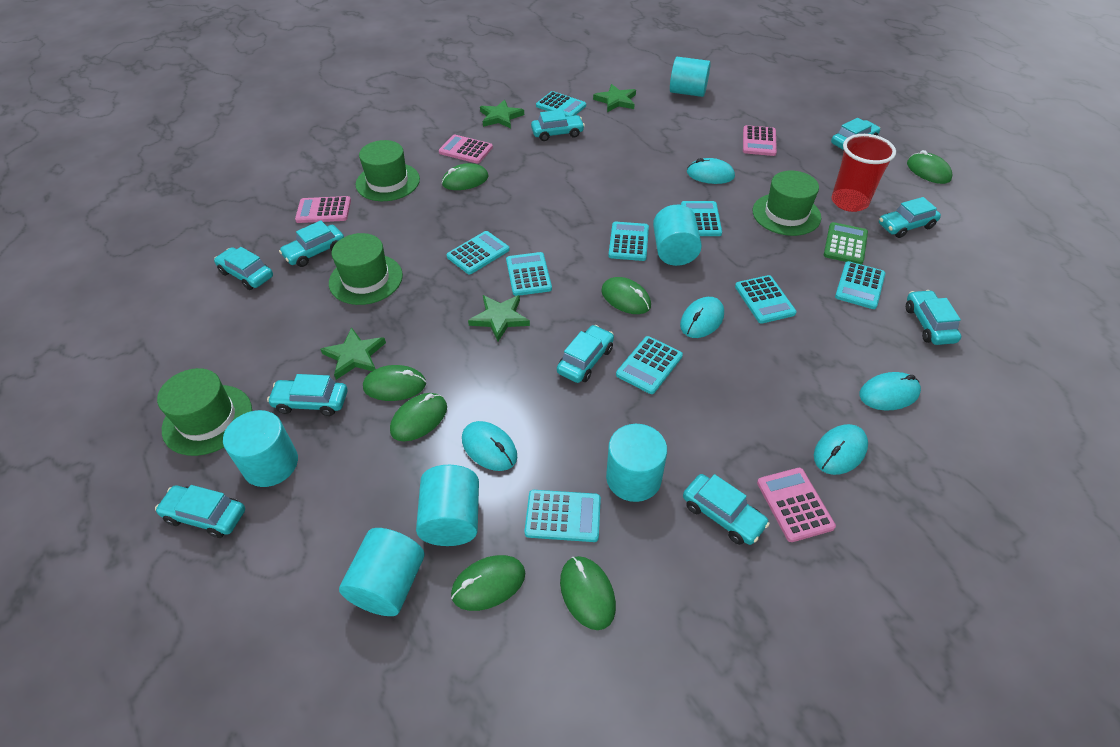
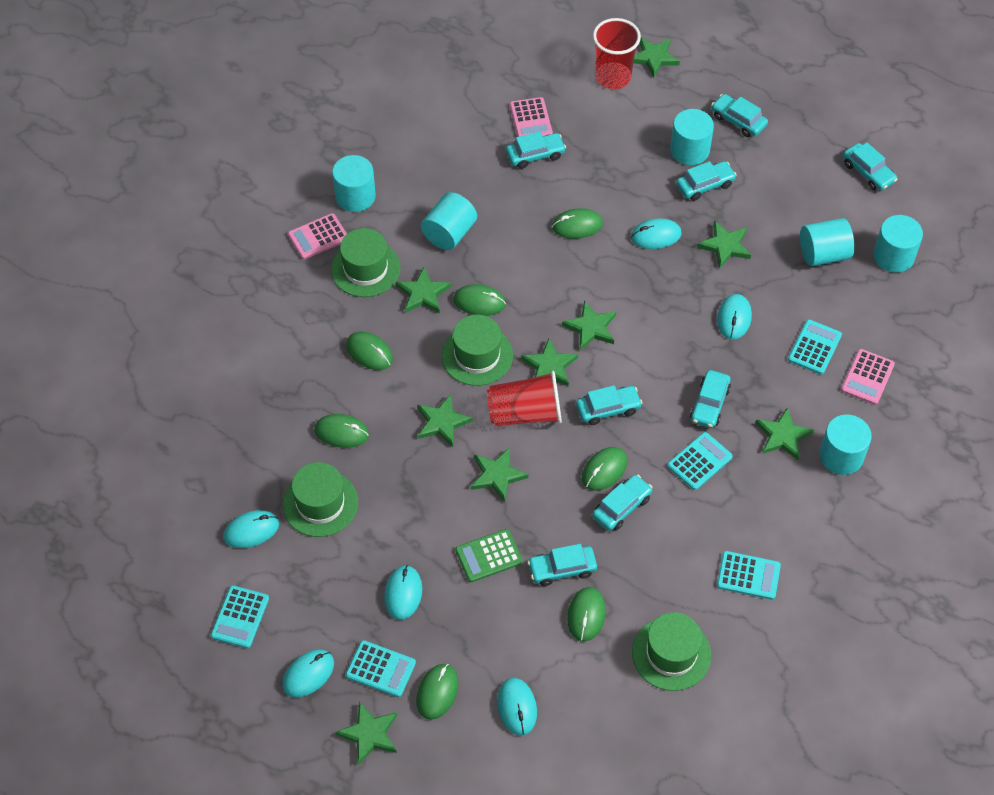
green star: 4 -> 9
pink calculator: 4 -> 3
red cup: 1 -> 2
turquoise calculator: 9 -> 5
turquoise car: 10 -> 8
turquoise mouse: 5 -> 6

